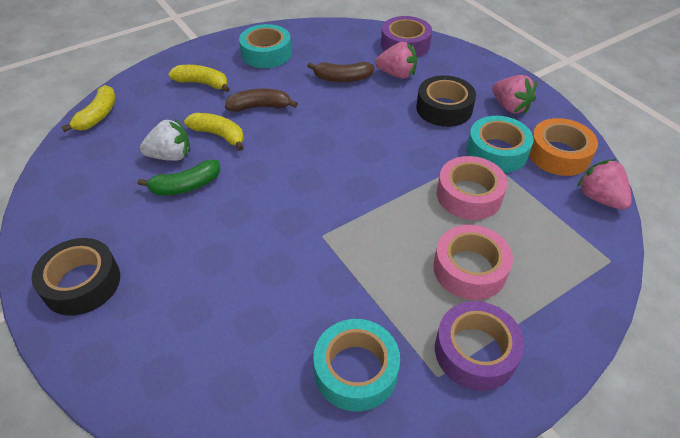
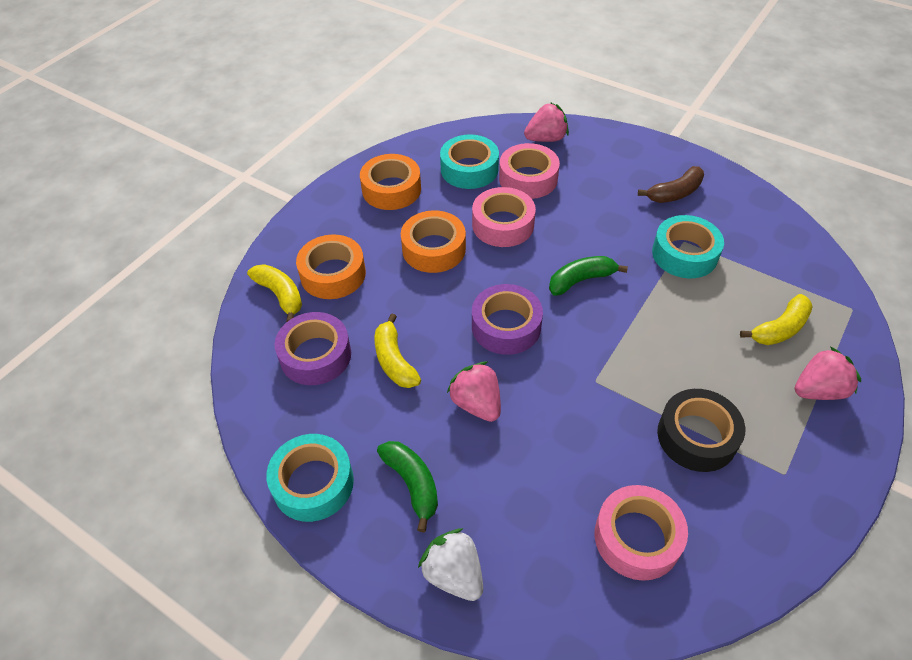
black tape: 2 -> 1
brown banana: 2 -> 1
green banana: 1 -> 2
orange tape: 1 -> 3
pink tape: 2 -> 3

